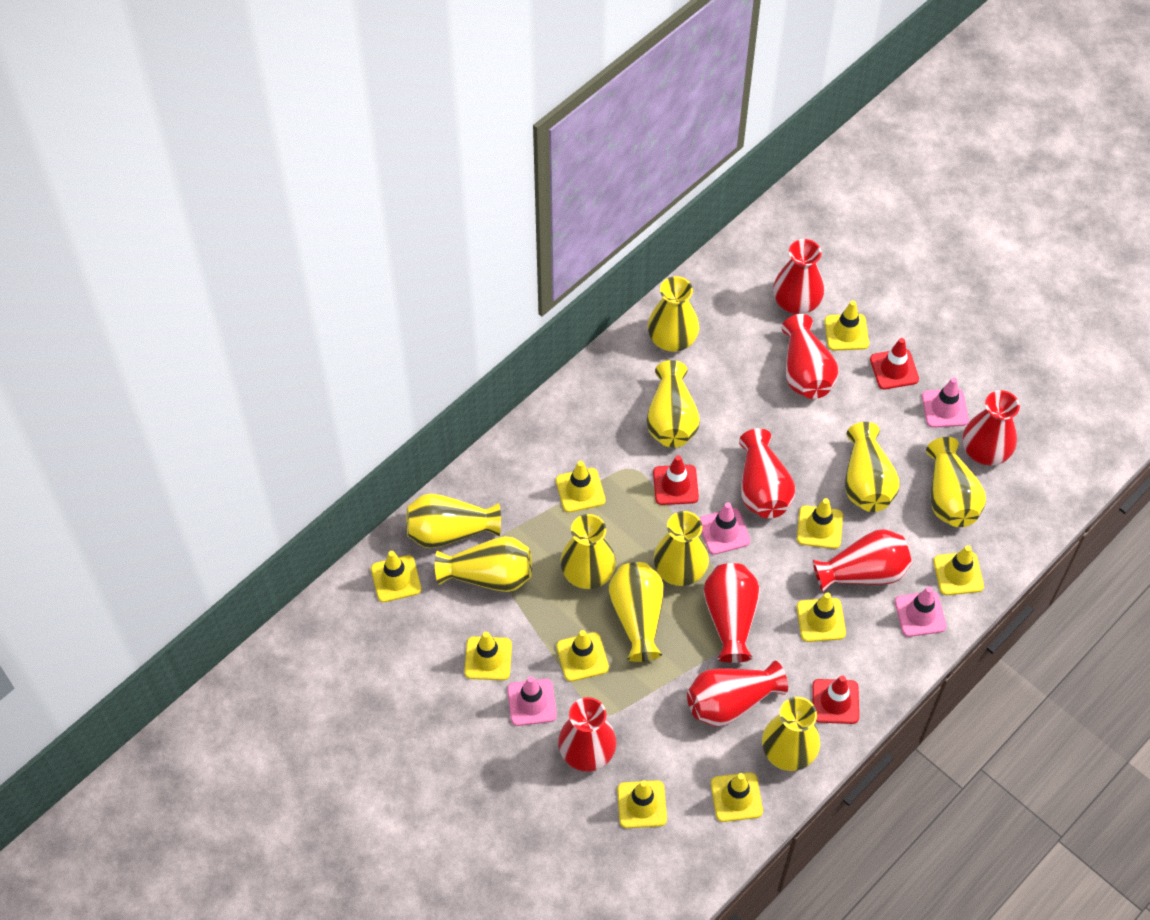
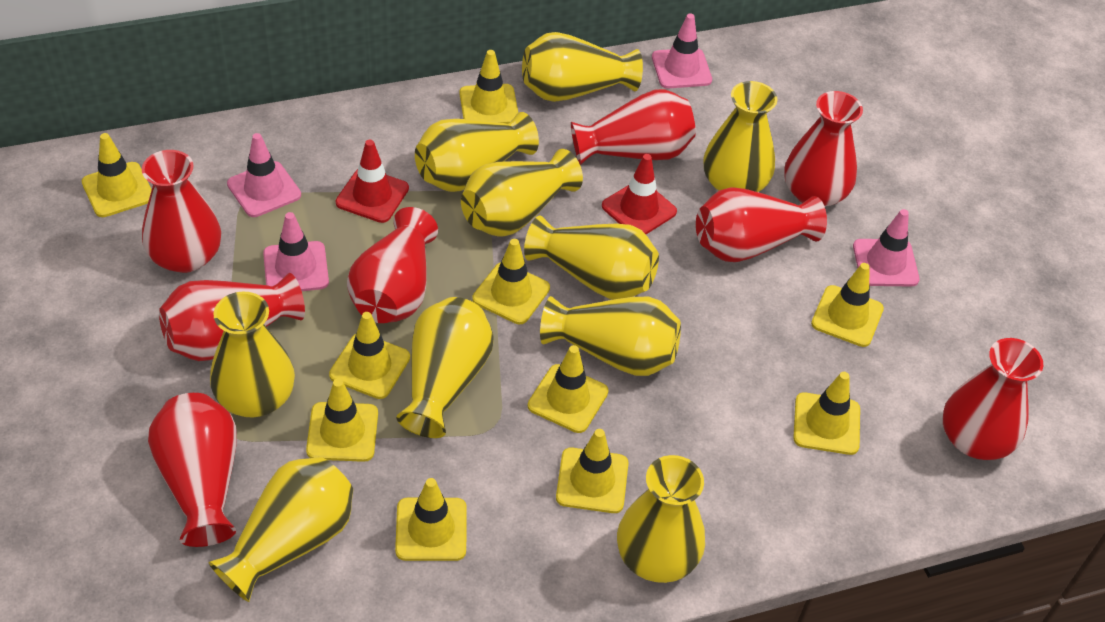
red traffic cone: 3 -> 2

